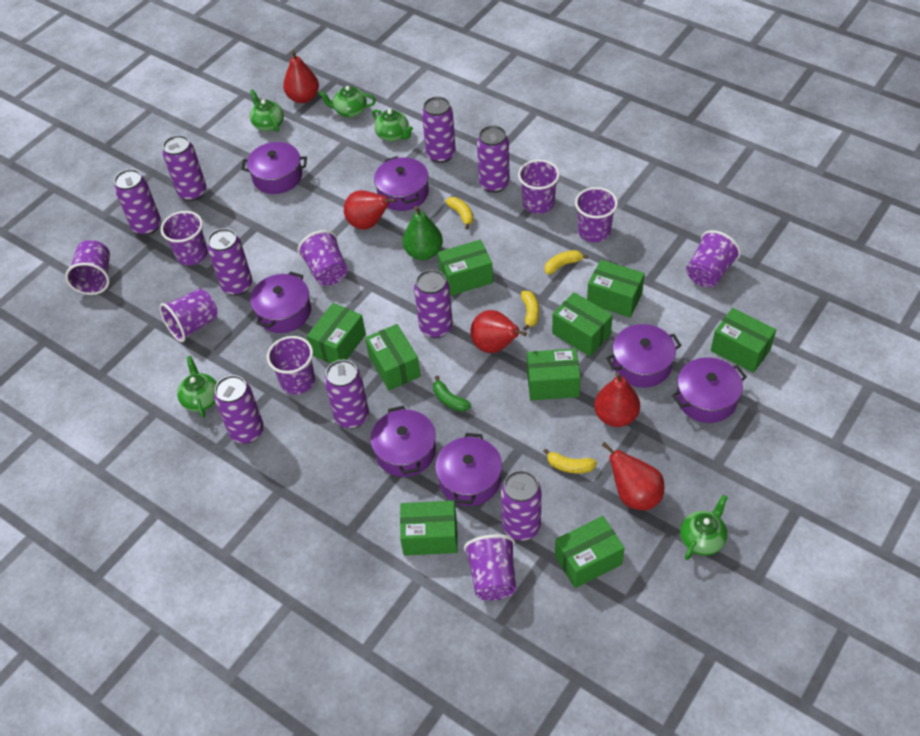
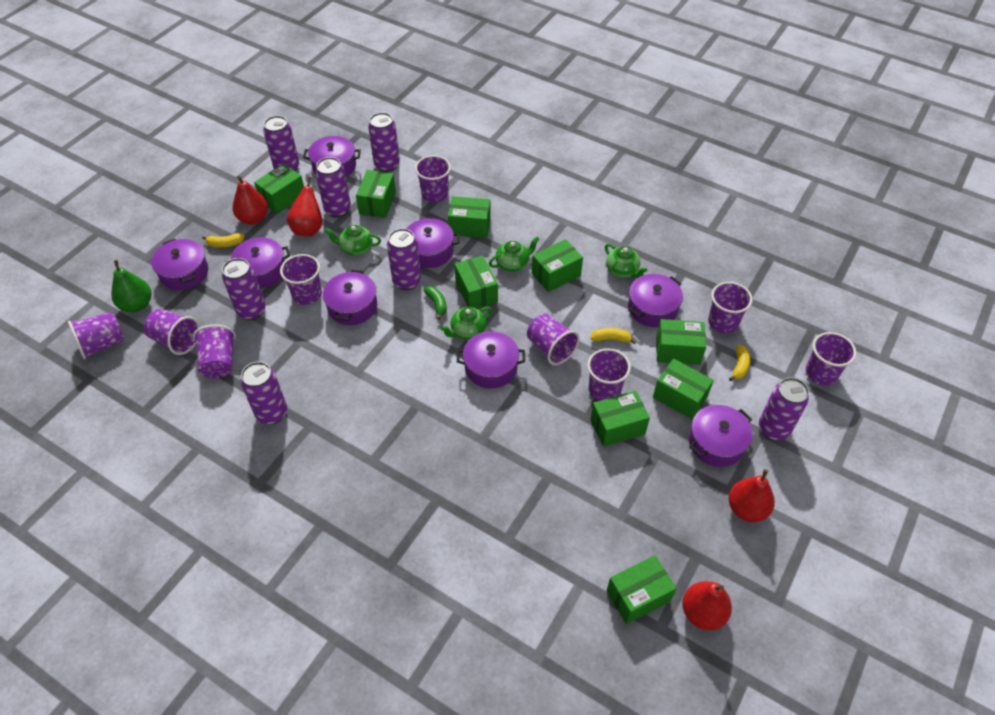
green teapot: 5 -> 4
purple can: 9 -> 7
purple pot: 7 -> 8
red pear: 5 -> 4
yellow banana: 4 -> 3

